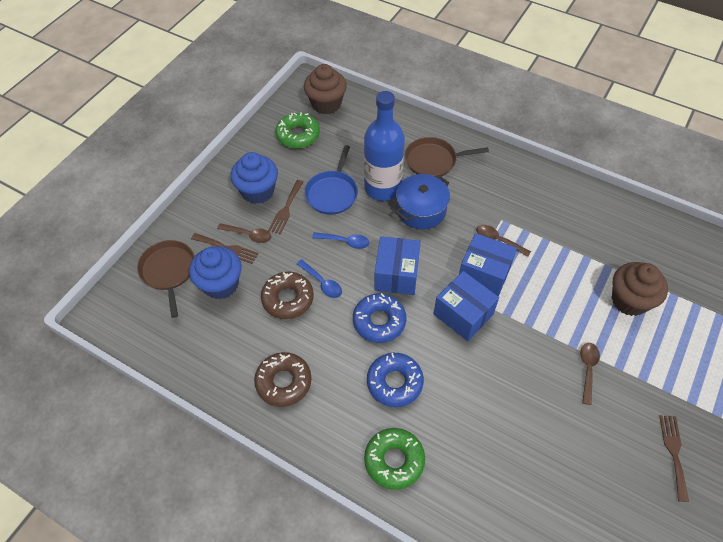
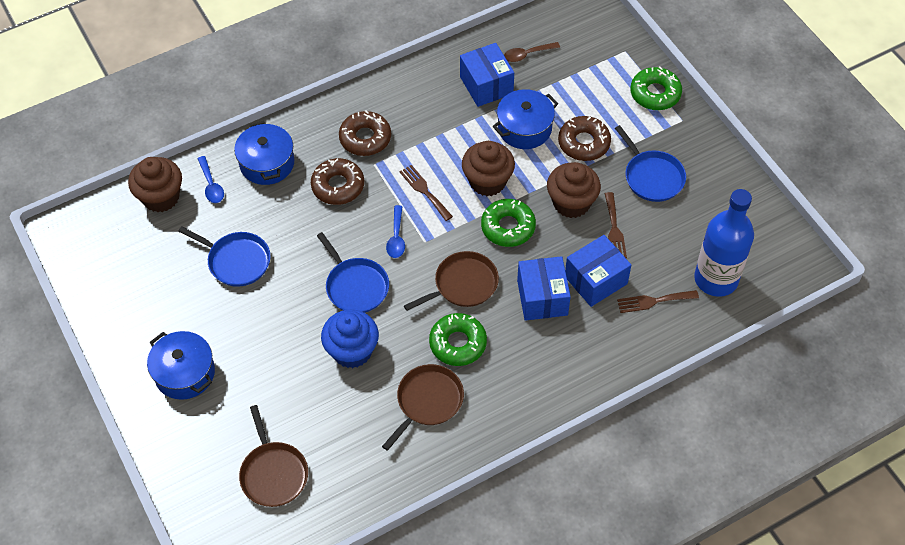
blue cupcake: 2 -> 1
blue donut: 2 -> 0
blue pan: 1 -> 3
blue pot: 1 -> 3
brown cupcake: 2 -> 3
brown donut: 2 -> 3
brown pan: 2 -> 3
brown spoon: 3 -> 1
green donut: 2 -> 3

